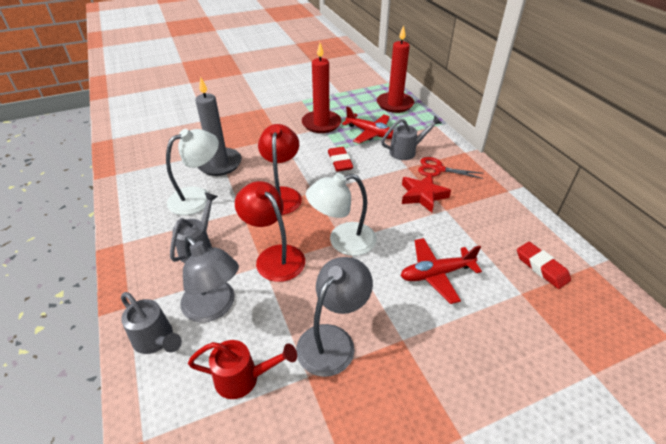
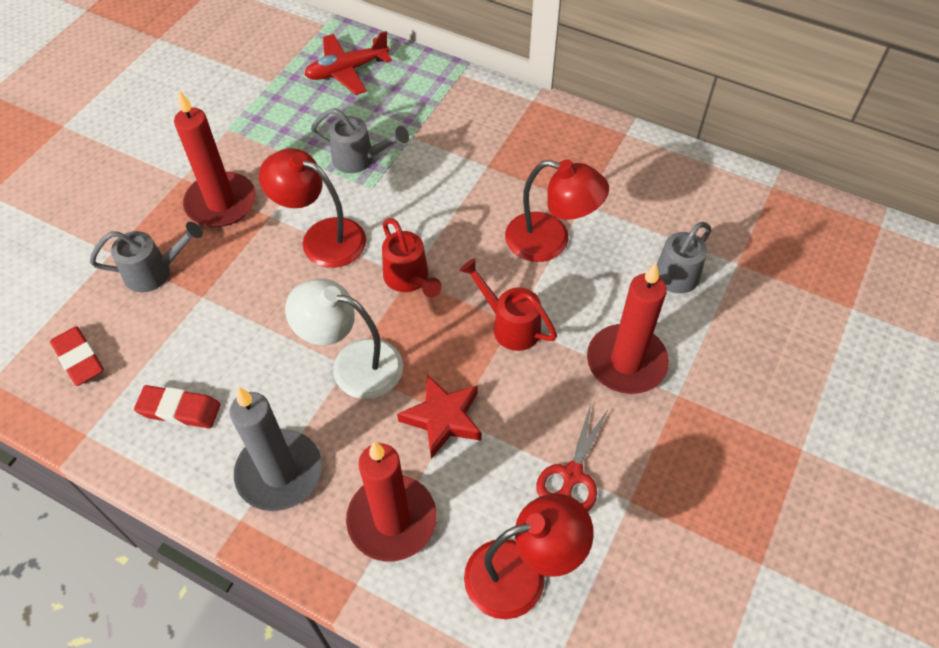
grey lamp: 2 -> 0
red candle: 2 -> 3
red lamp: 2 -> 3
red plane: 2 -> 1
red watering can: 1 -> 2
white lamp: 2 -> 1

